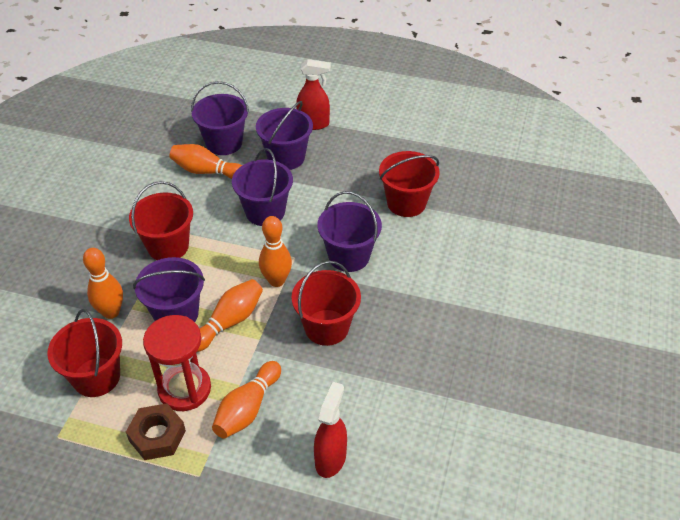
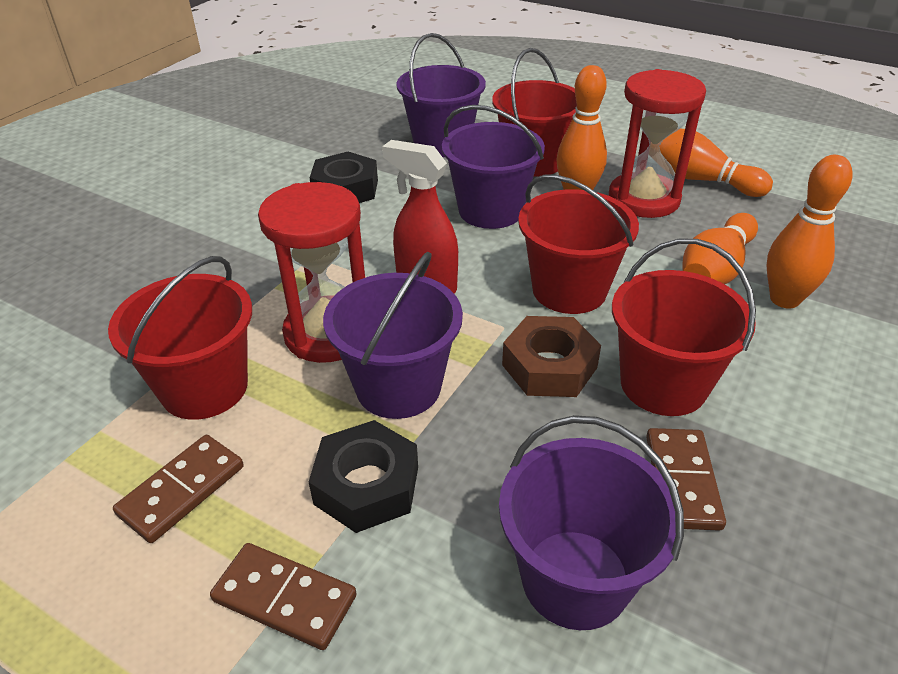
black nut: 0 -> 2
brown domino: 0 -> 3
orange bowling pin: 5 -> 4
purple bucket: 5 -> 4
red hourglass: 1 -> 2
red spray bottle: 2 -> 1

